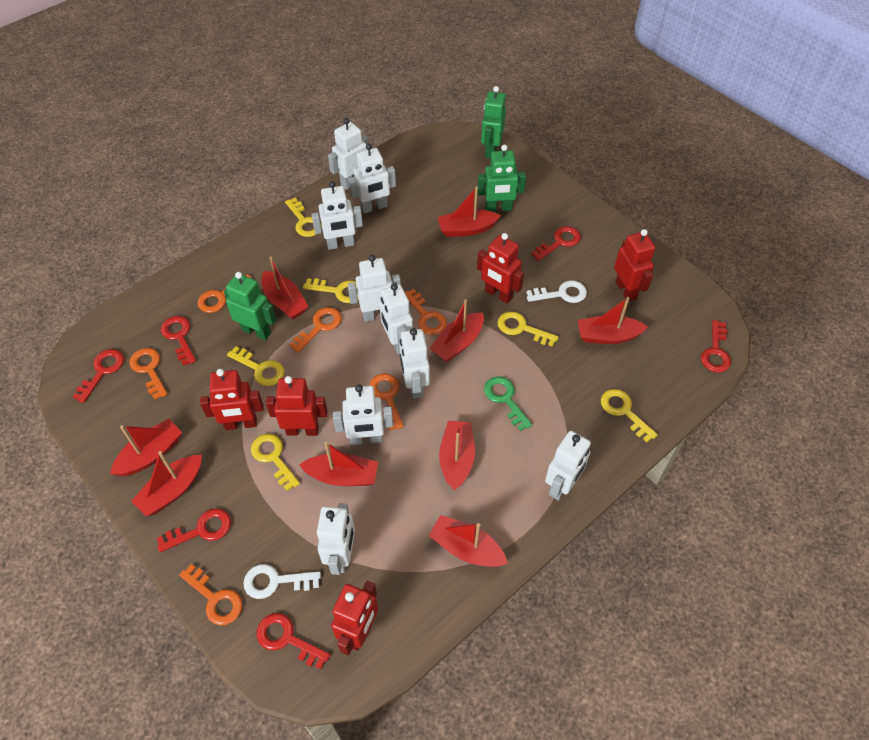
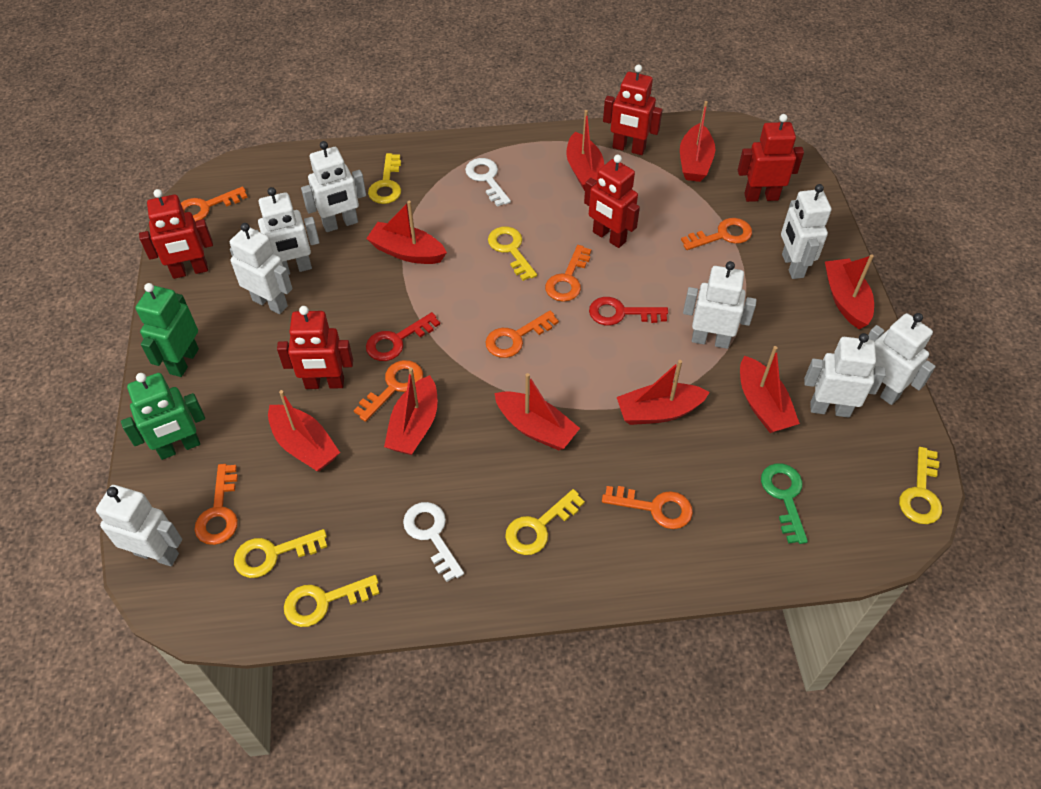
green robot: 3 -> 2
orange key: 6 -> 7
red key: 6 -> 2
white robot: 9 -> 8

